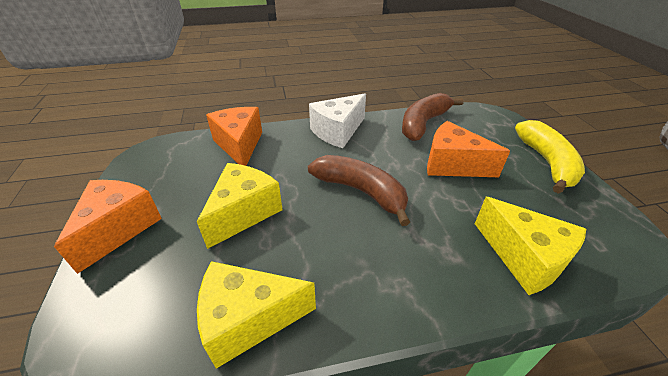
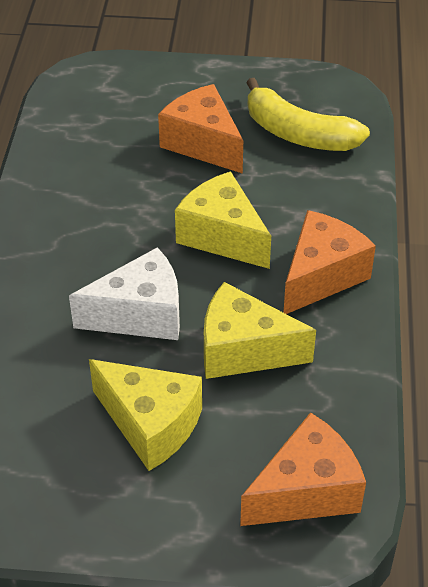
brown banana: 2 -> 0

